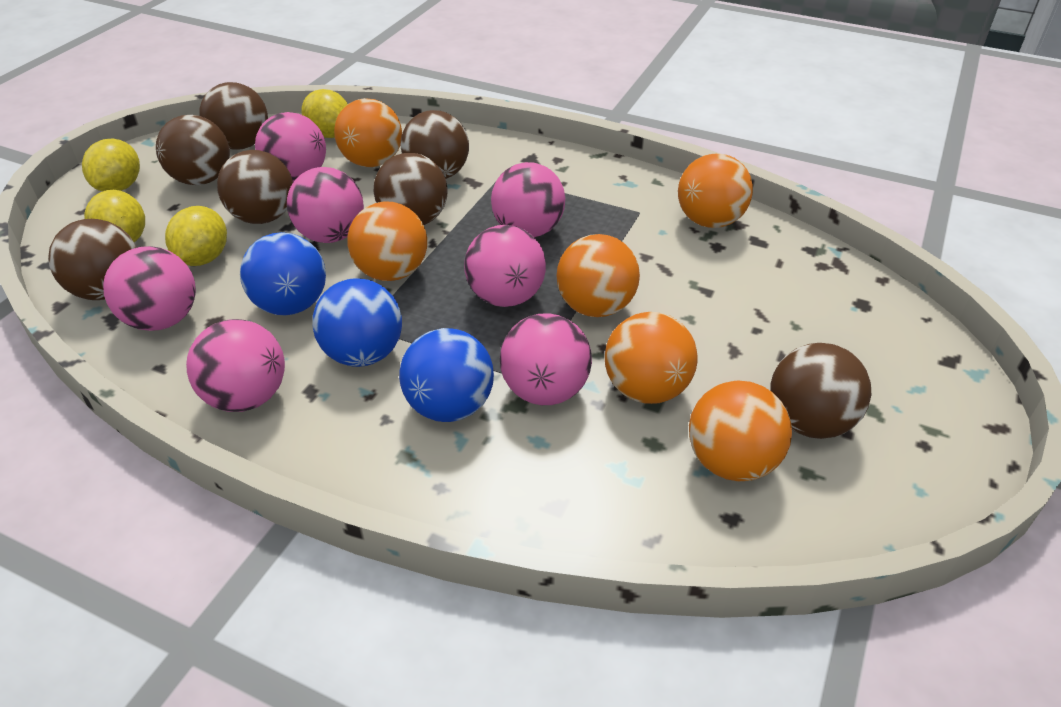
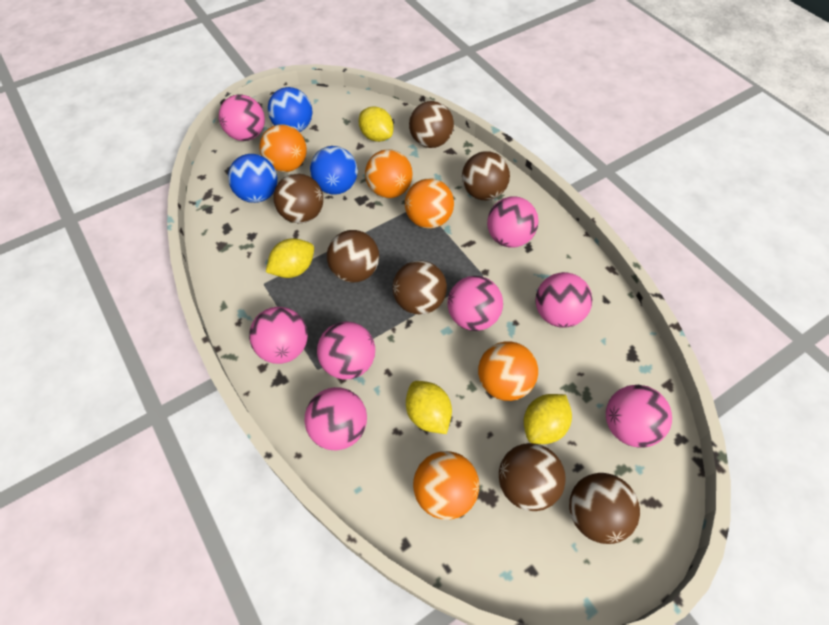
orange ball: 6 -> 5
pink ball: 7 -> 8

